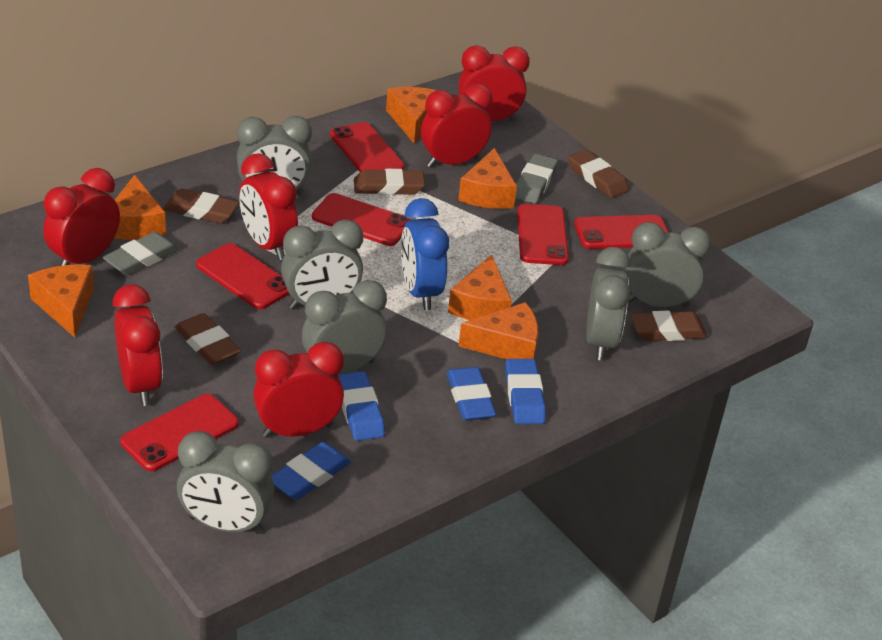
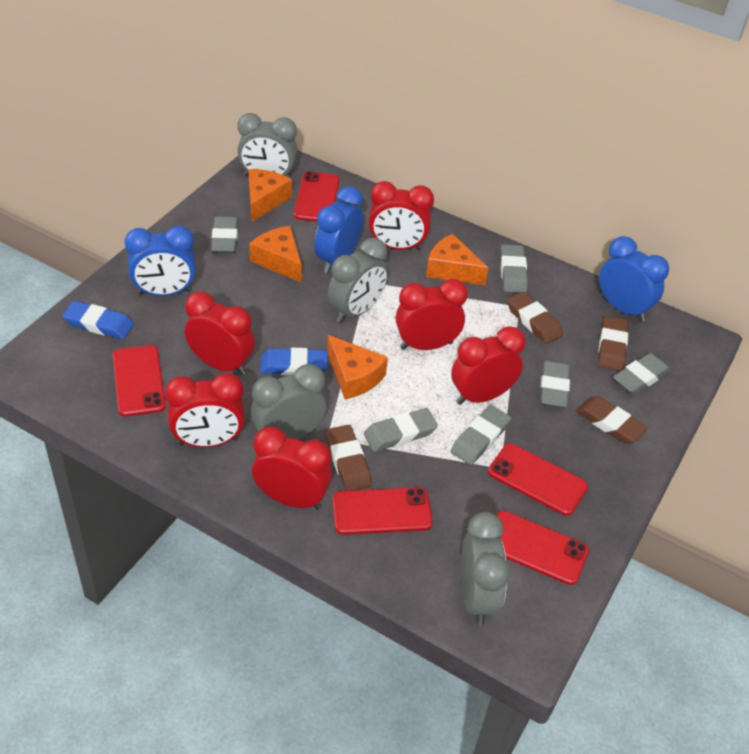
blue clock: 1 -> 3
blue eraser: 4 -> 2
brown eraser: 5 -> 4
grey clock: 6 -> 4
grey eraser: 2 -> 6
orange cheese: 6 -> 4
red phone: 6 -> 5

